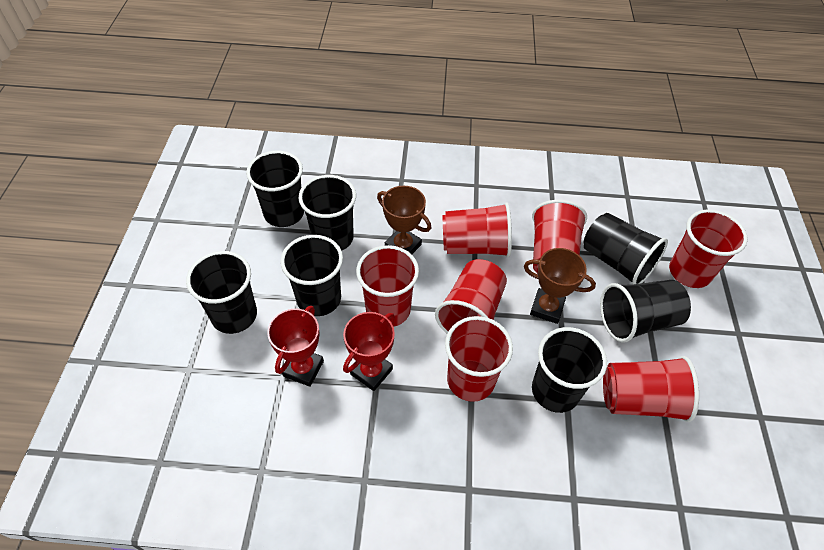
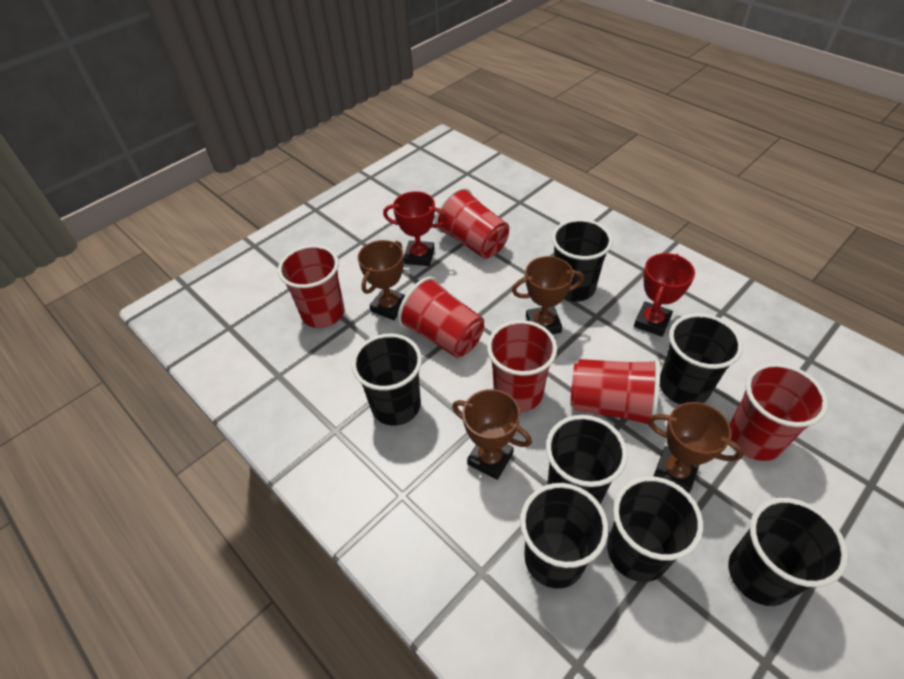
brown trophy: 2 -> 4
red cup: 7 -> 6

